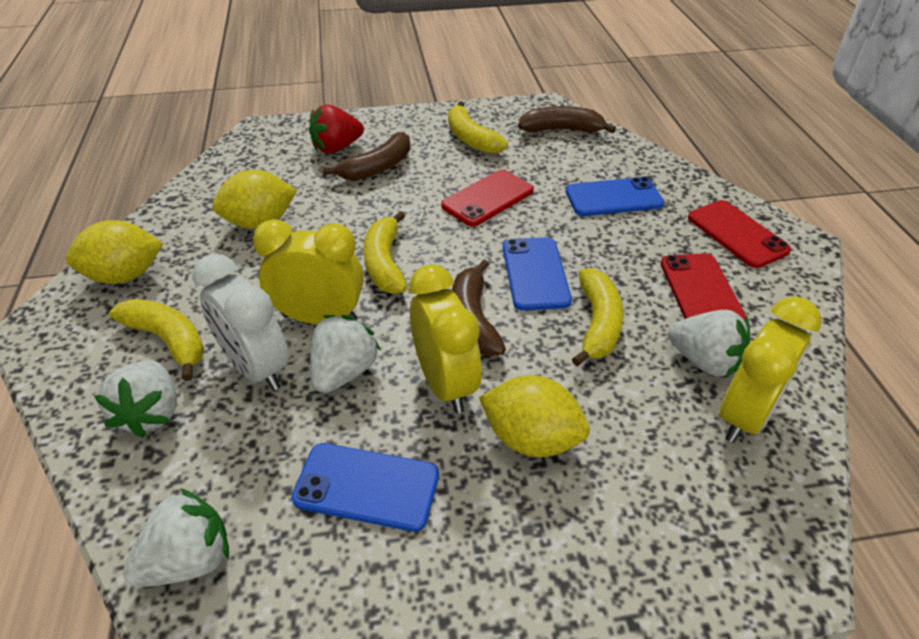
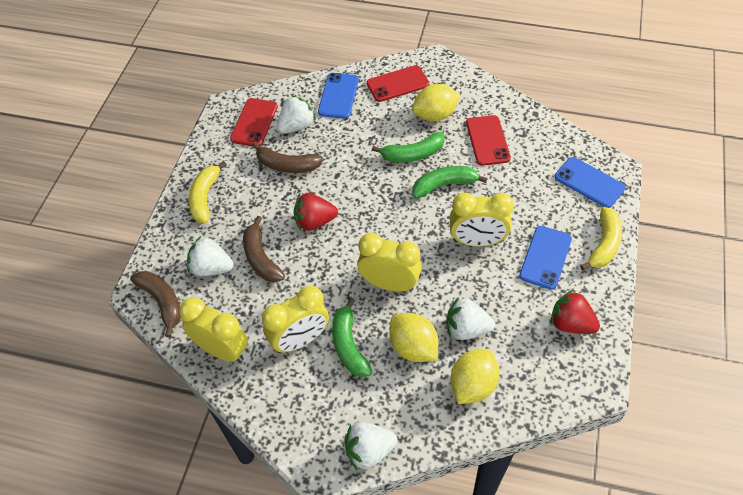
green banana: 0 -> 3
red strawberry: 1 -> 2
white clock: 1 -> 0
yellow banana: 4 -> 2
yellow clock: 3 -> 4

